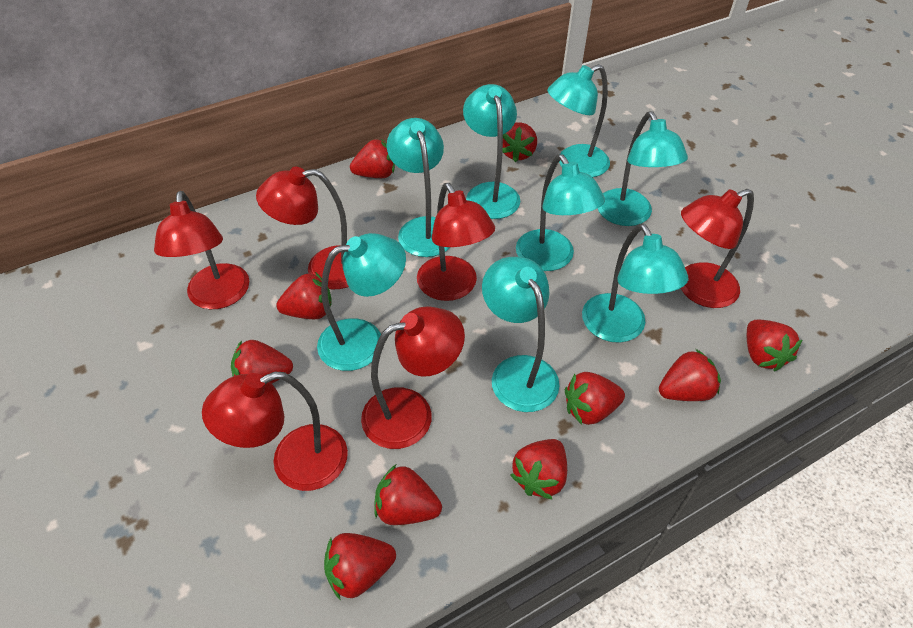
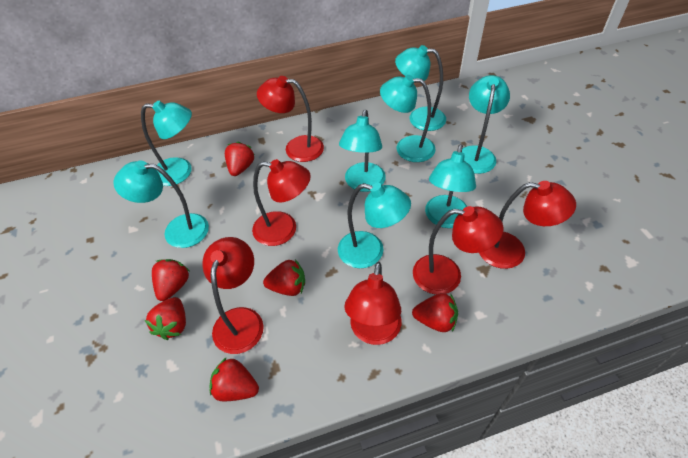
red strawberry: 10 -> 6

